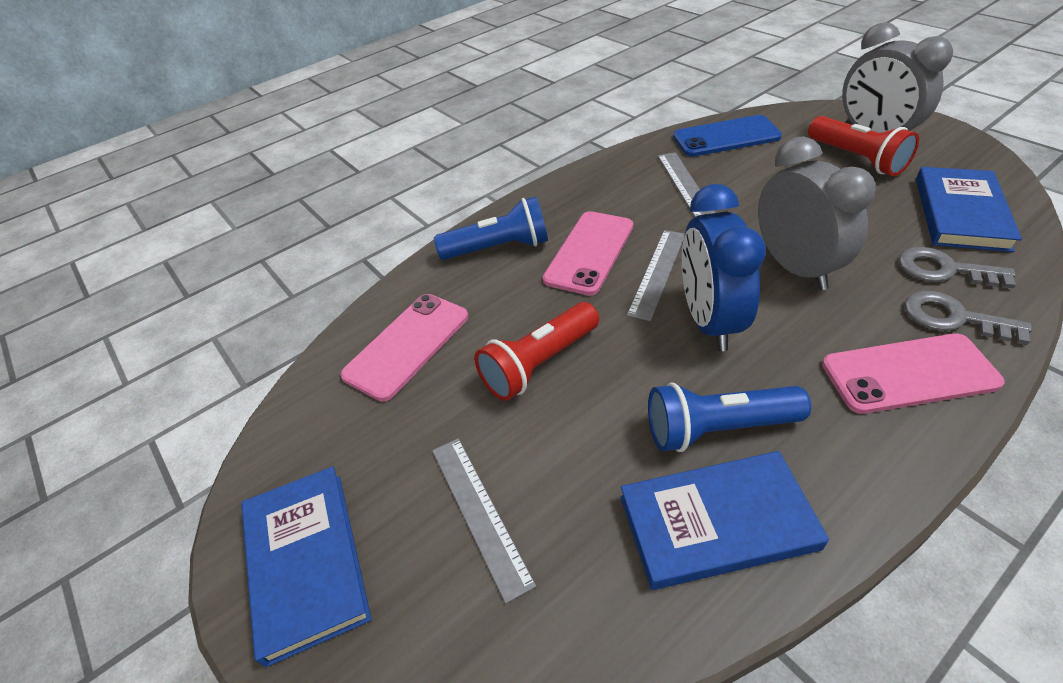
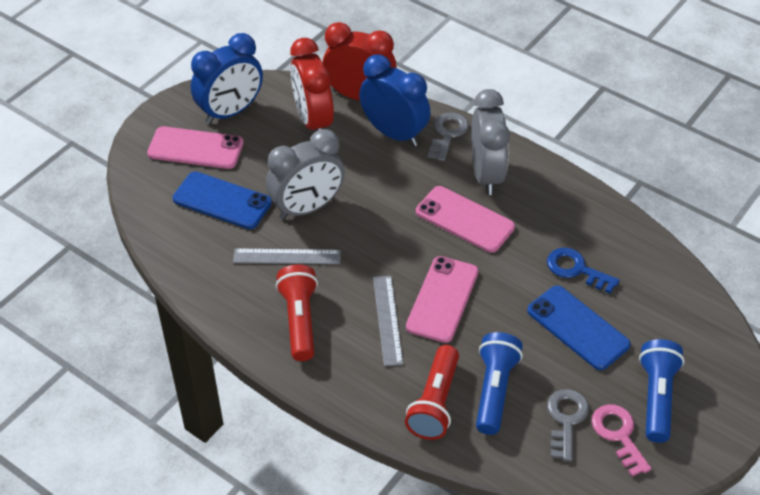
blue book: 3 -> 0
blue clock: 1 -> 2
blue key: 0 -> 1
blue phone: 1 -> 2
grey ruler: 3 -> 2
pink key: 0 -> 1
red clock: 0 -> 2

